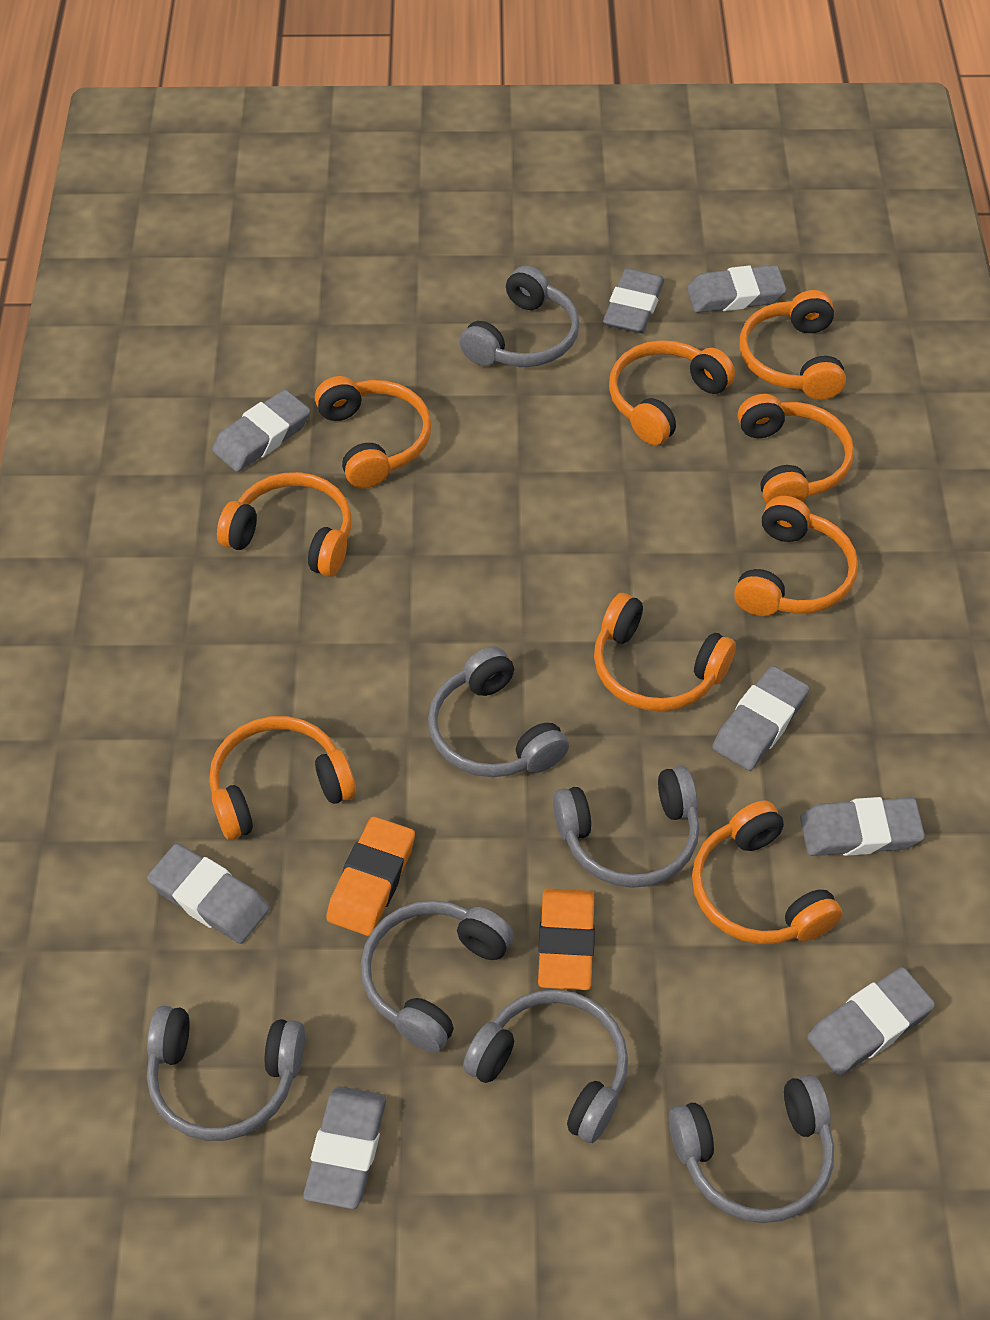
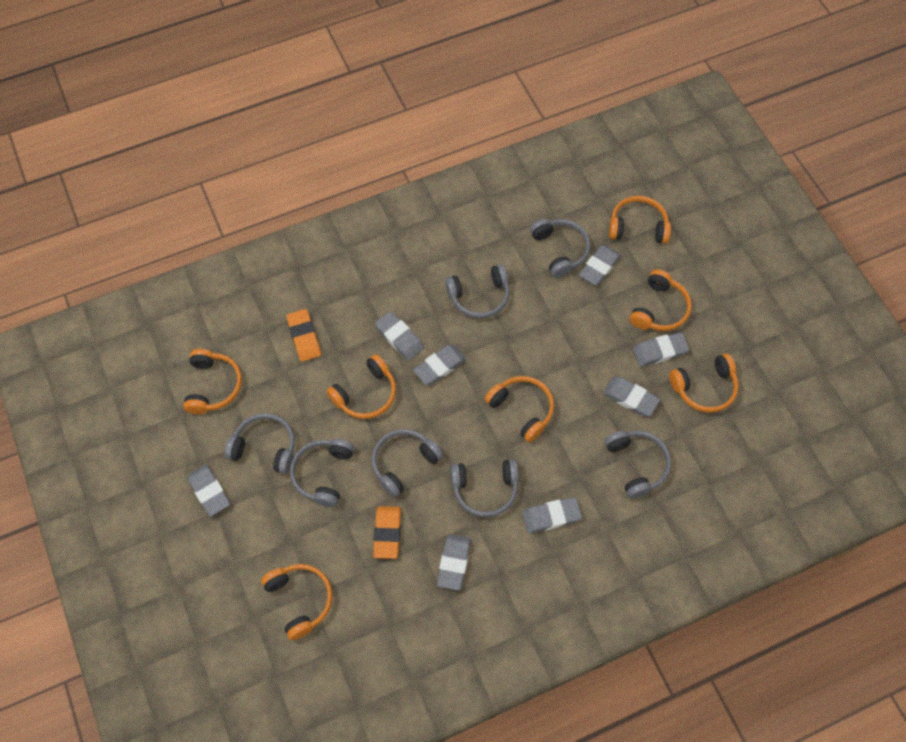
orange headphones: 9 -> 7

